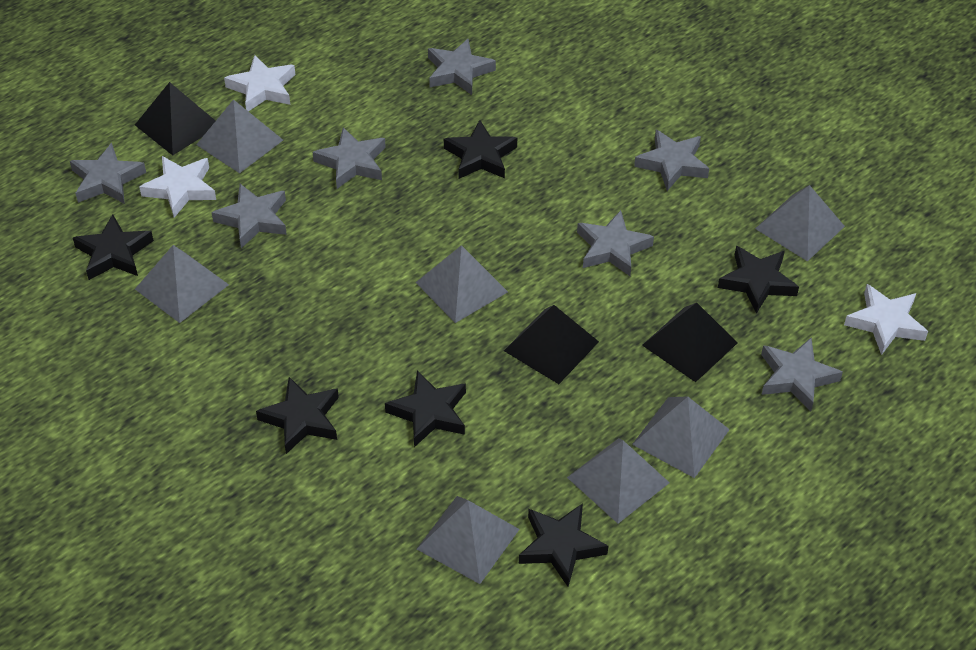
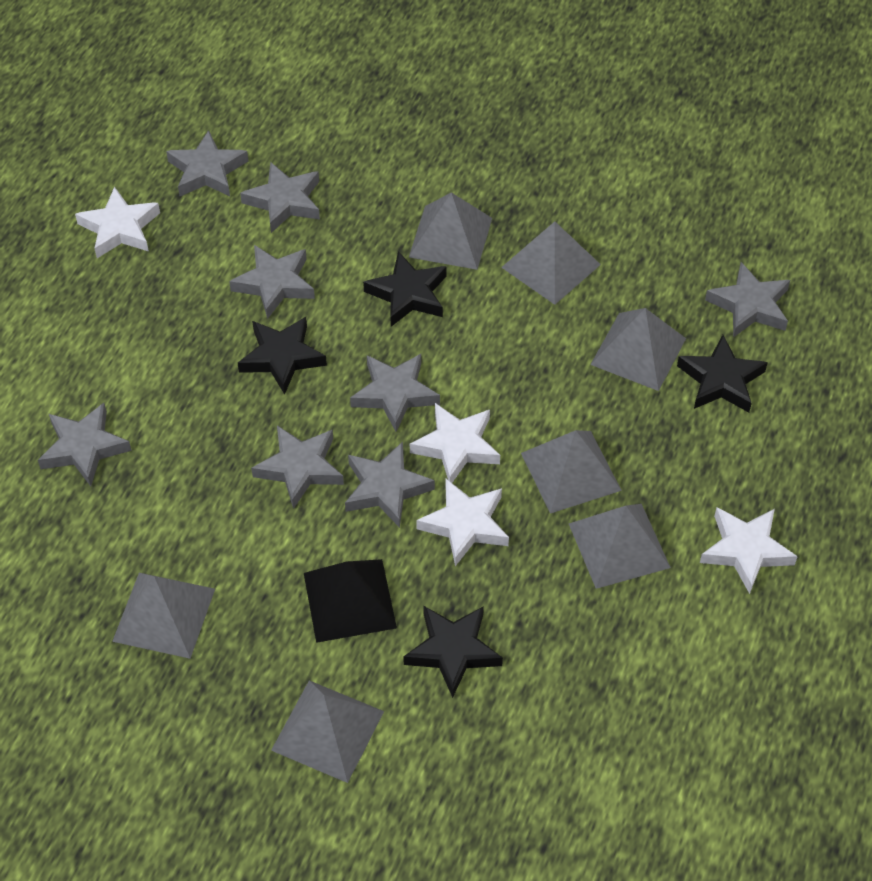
black pyramid: 3 -> 1
black star: 6 -> 4
grey star: 7 -> 8
white star: 3 -> 4

